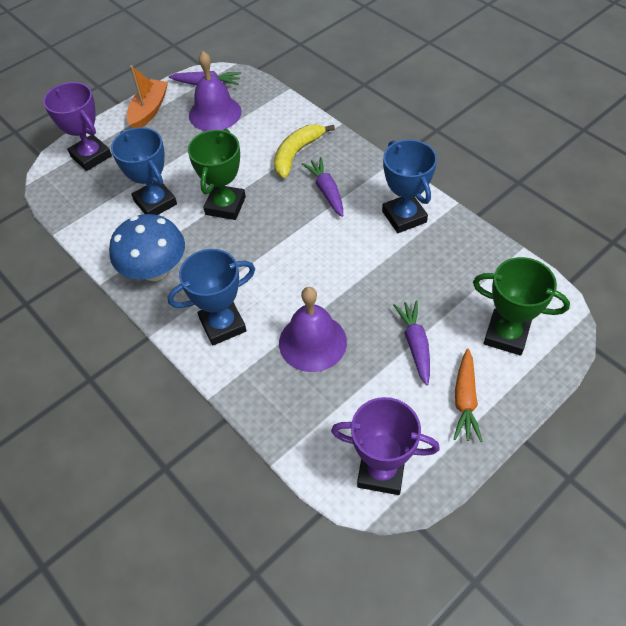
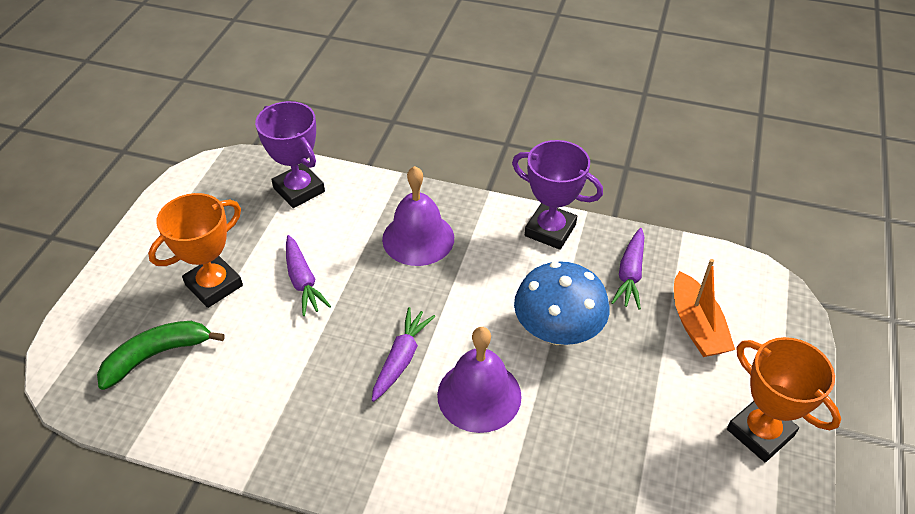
blue trophy: 3 -> 0
green banana: 0 -> 1
green trophy: 2 -> 0
orange carrot: 1 -> 0
orange trophy: 0 -> 2
yellow banana: 1 -> 0

